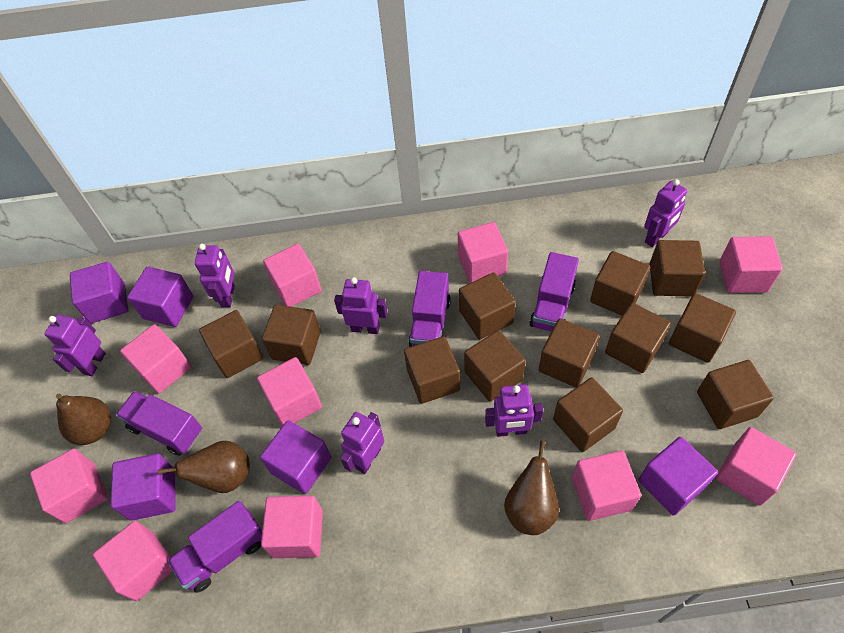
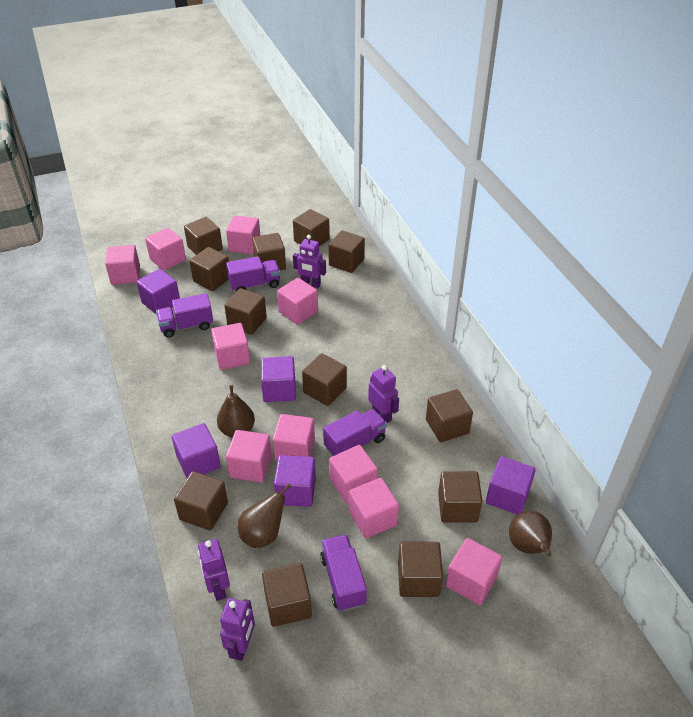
purple robot: 6 -> 4

